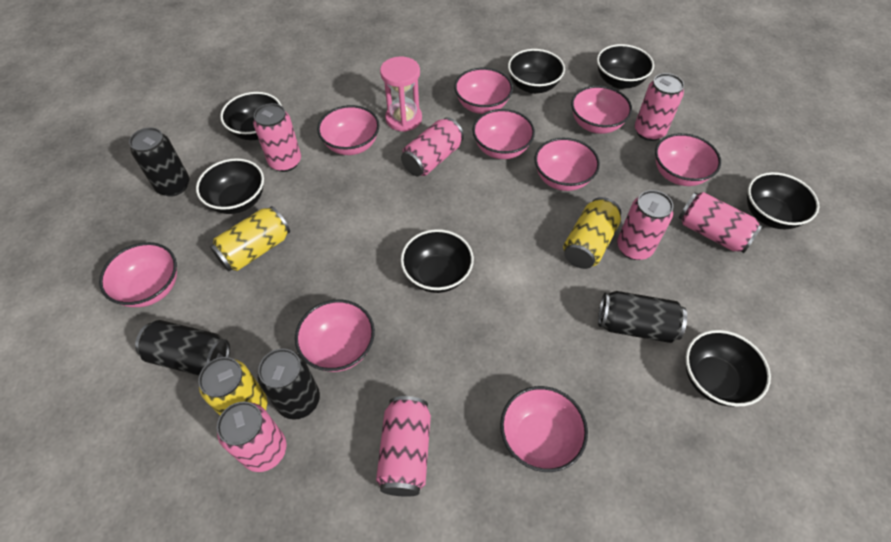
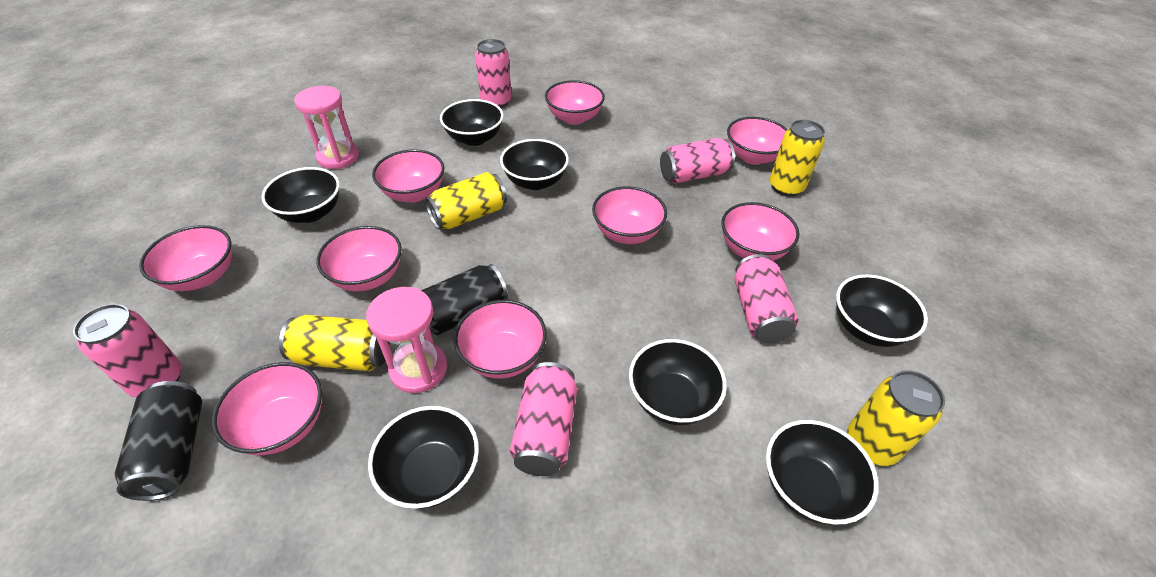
black can: 4 -> 2
pink can: 7 -> 5
pink hourglass: 1 -> 2
yellow can: 3 -> 4

